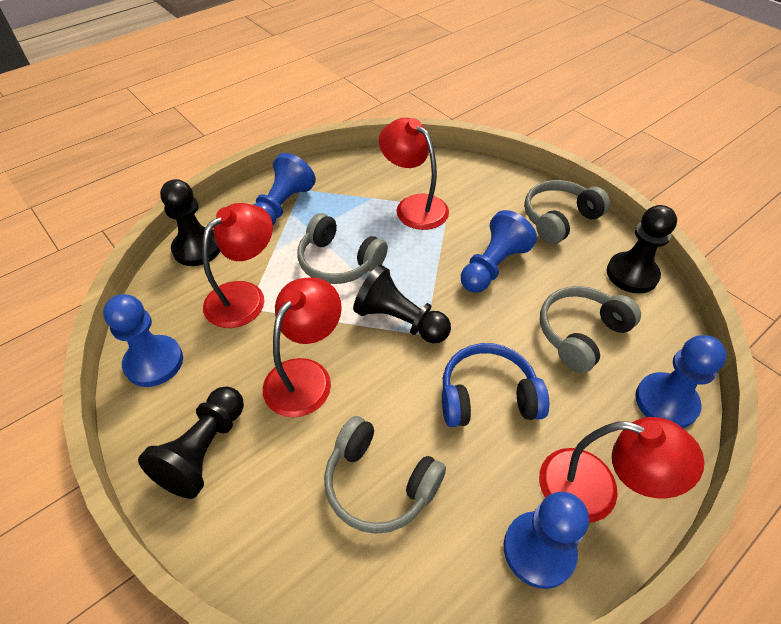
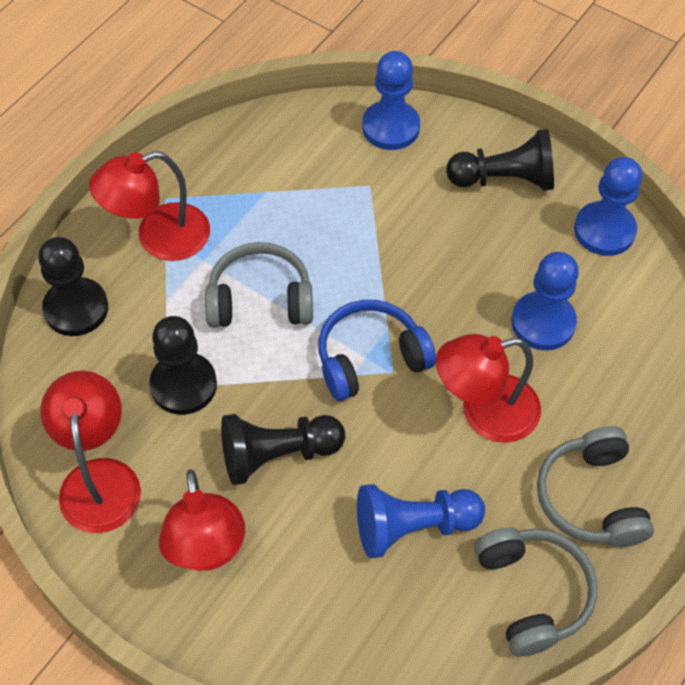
blue pawn: 5 -> 4
grey headphones: 4 -> 3

